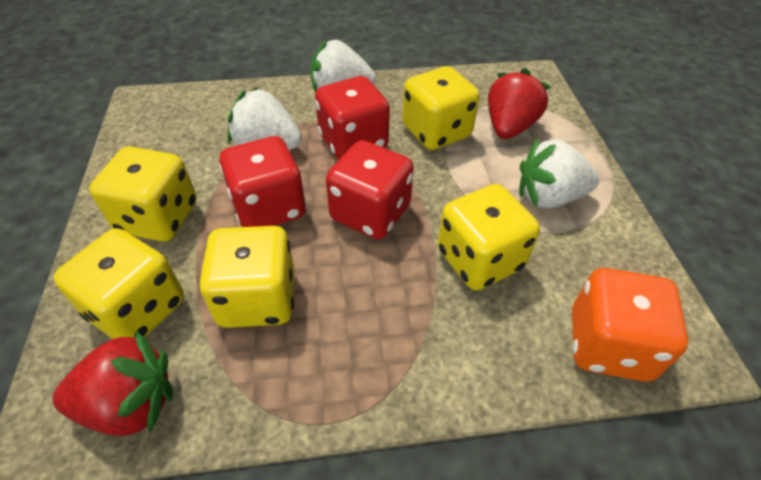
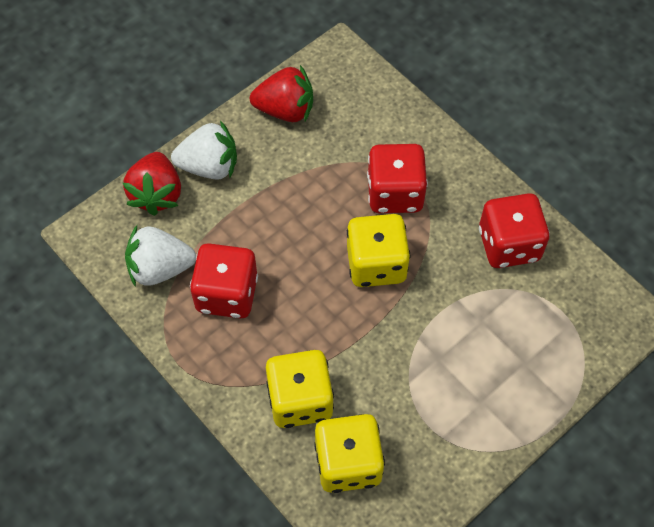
orange dice: 1 -> 0
white strawberry: 3 -> 2
yellow dice: 5 -> 3

